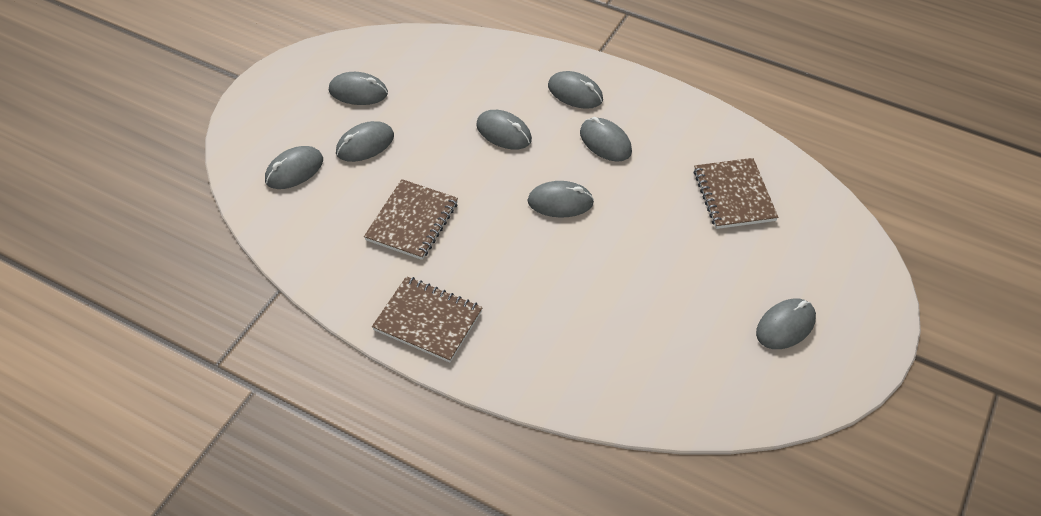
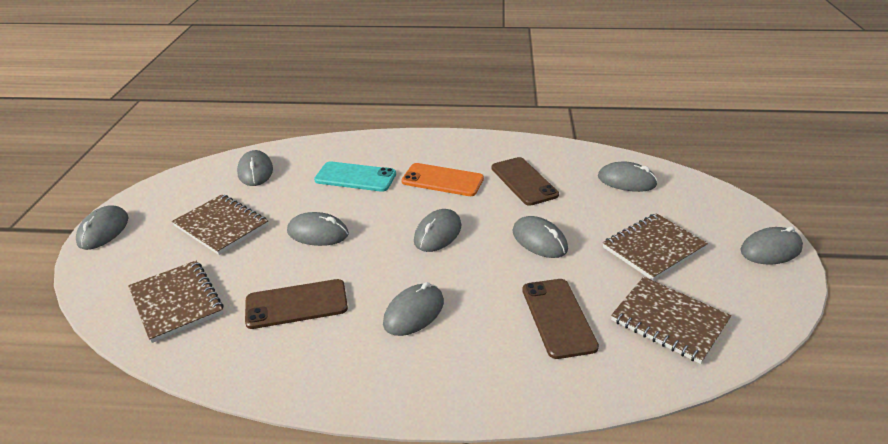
brown notebook: 3 -> 4
brown phone: 0 -> 3
orange phone: 0 -> 1
turquoise phone: 0 -> 1

